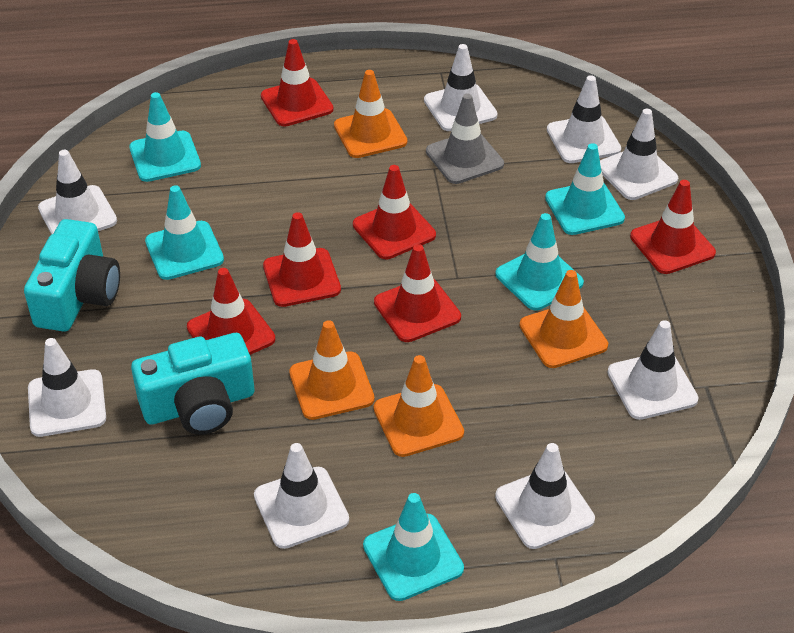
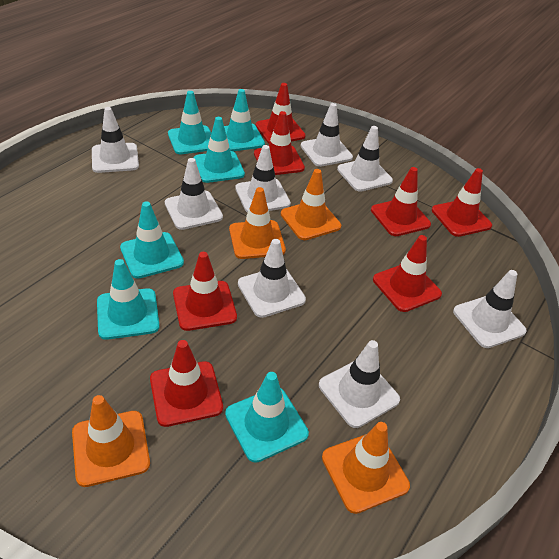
grey traffic cone: 1 -> 0
red traffic cone: 6 -> 7
turquoise camera: 2 -> 0
turquoise traffic cone: 5 -> 6

